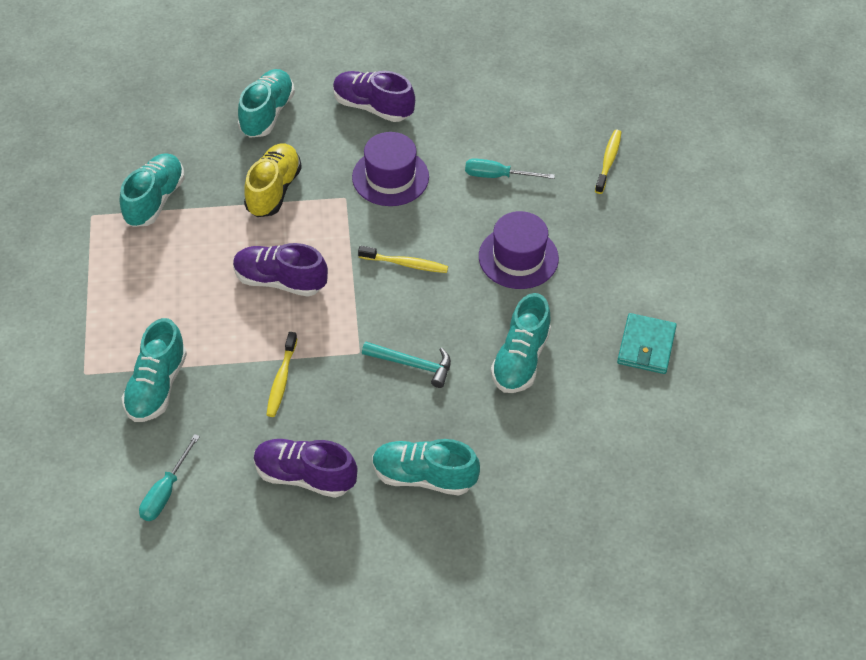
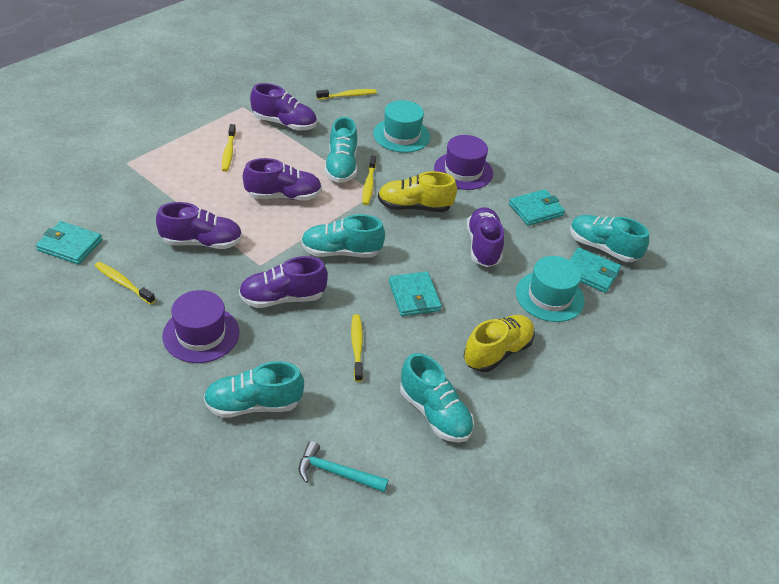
purple shoe: 3 -> 5
turquoise hat: 0 -> 2
turquoise screwdriver: 2 -> 0
turquoise wallet: 1 -> 4
yellow shoe: 1 -> 2
yellow toothbrush: 3 -> 5

